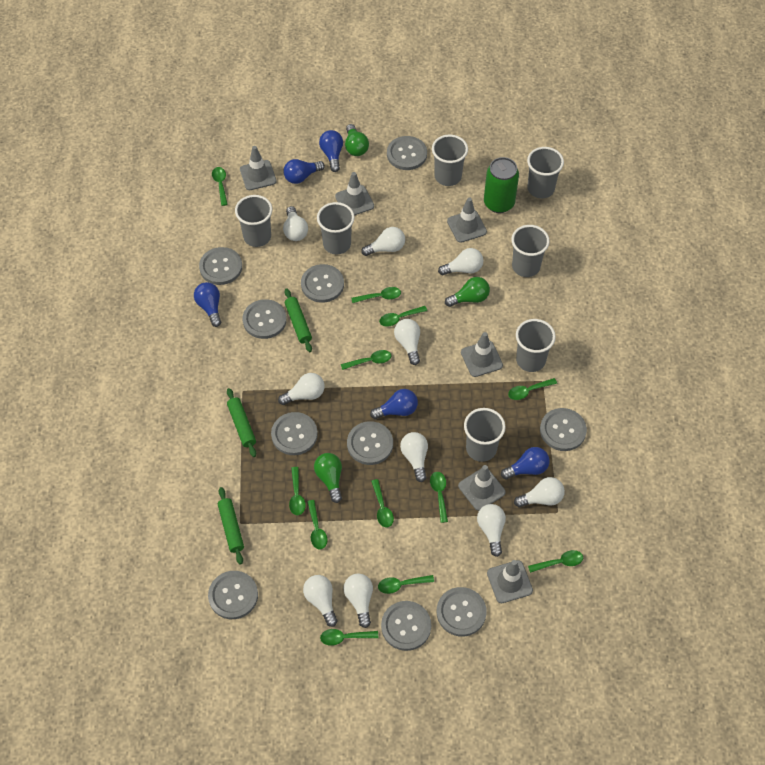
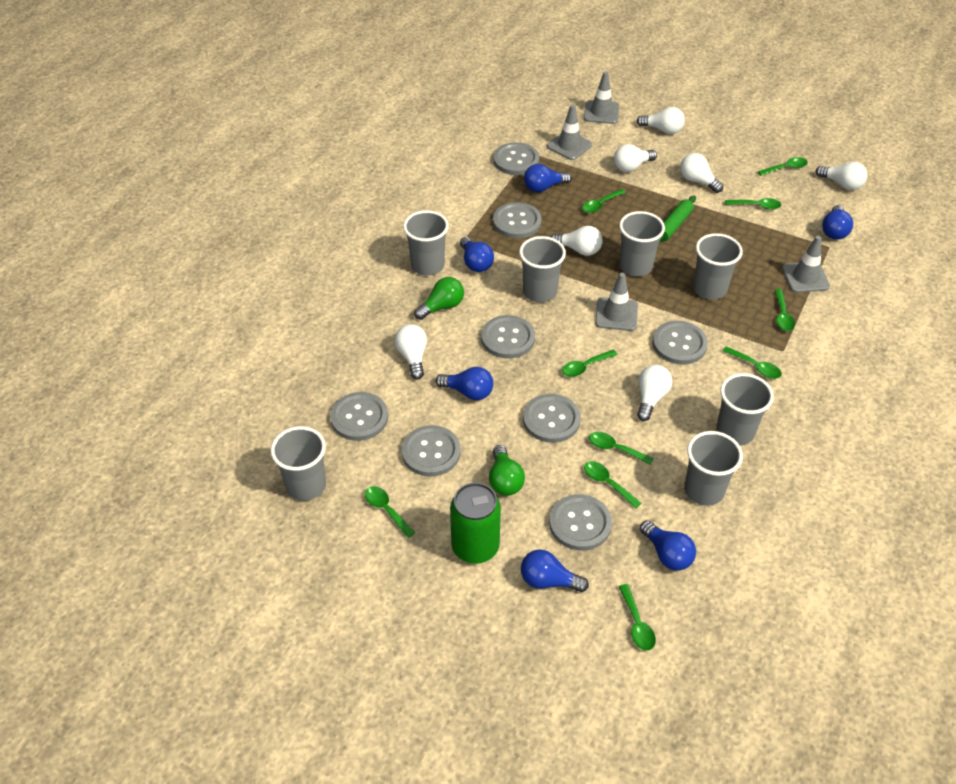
blue light bulb: 5 -> 6
green light bulb: 3 -> 2
green rolling pin: 3 -> 1
green spoon: 12 -> 10
grey button: 10 -> 8
grey traffic cone: 6 -> 4
white light bulb: 10 -> 7

